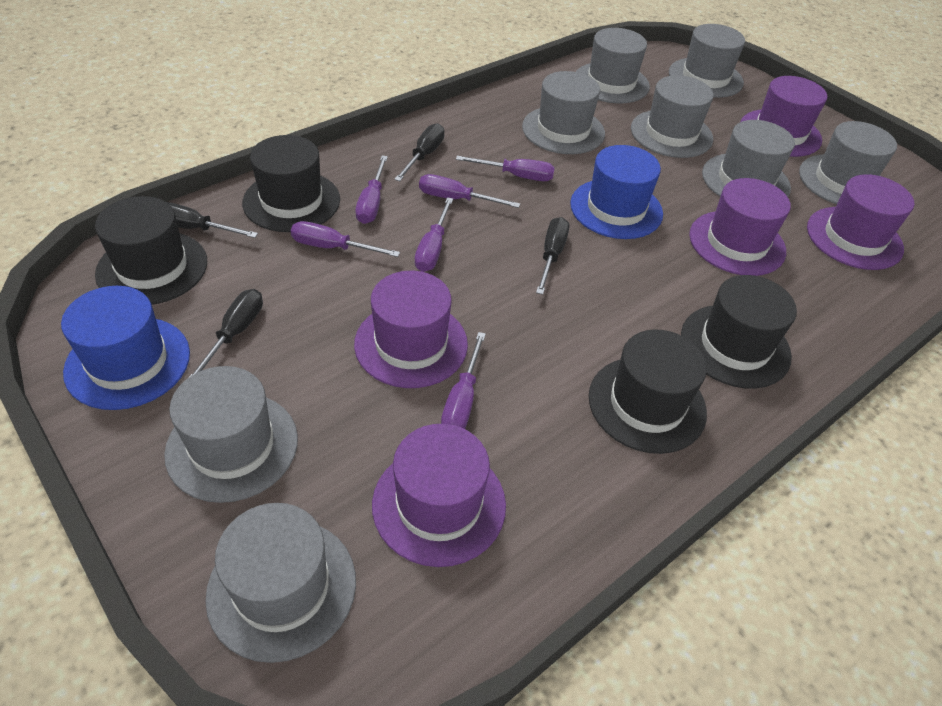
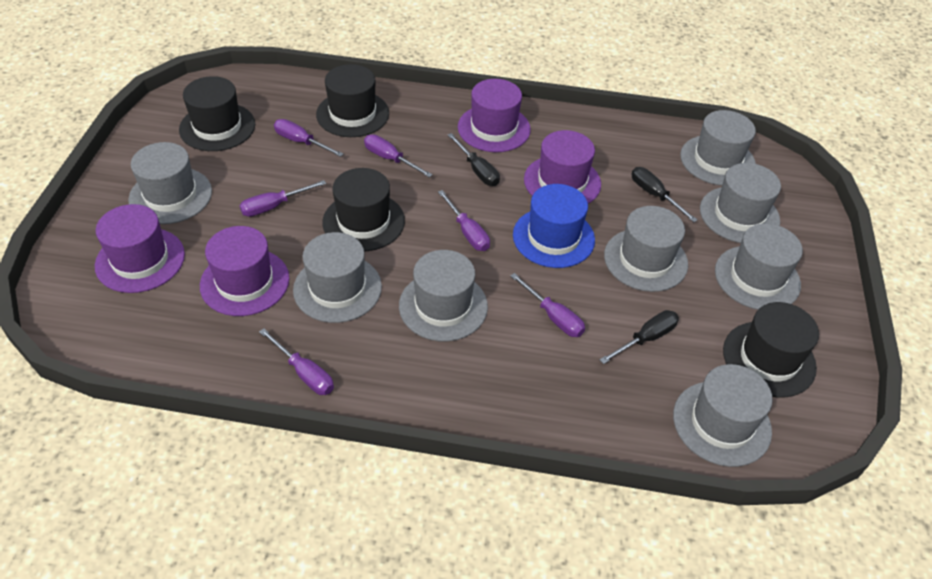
black screwdriver: 4 -> 3
blue hat: 2 -> 1
purple hat: 5 -> 4

